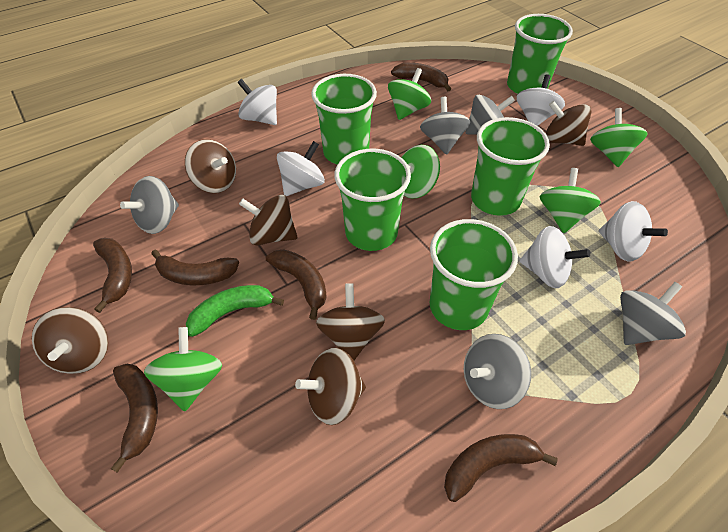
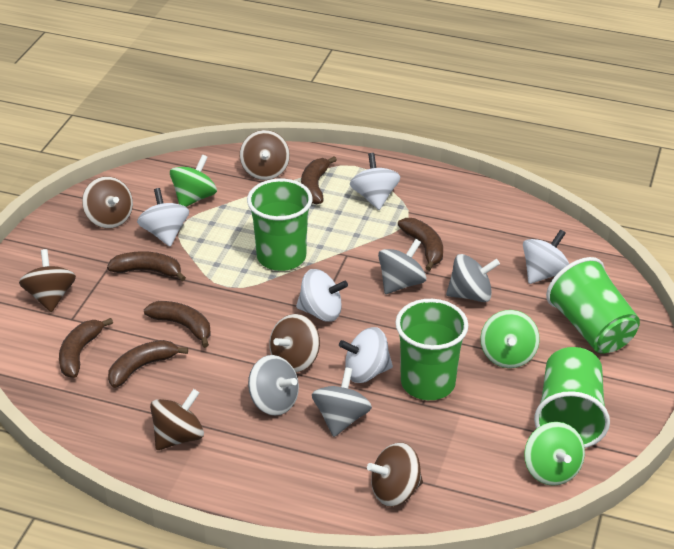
green banana: 1 -> 0
green cup: 5 -> 4
green spinning top: 5 -> 3
grey spinning top: 5 -> 4

